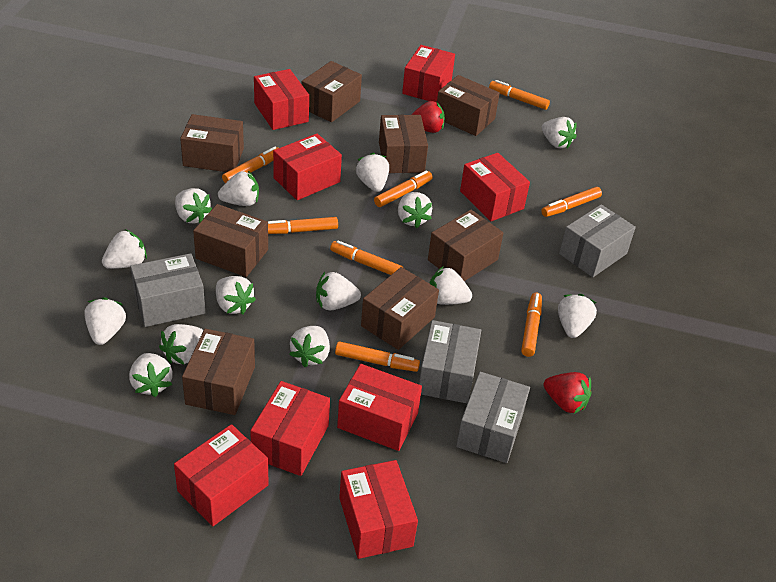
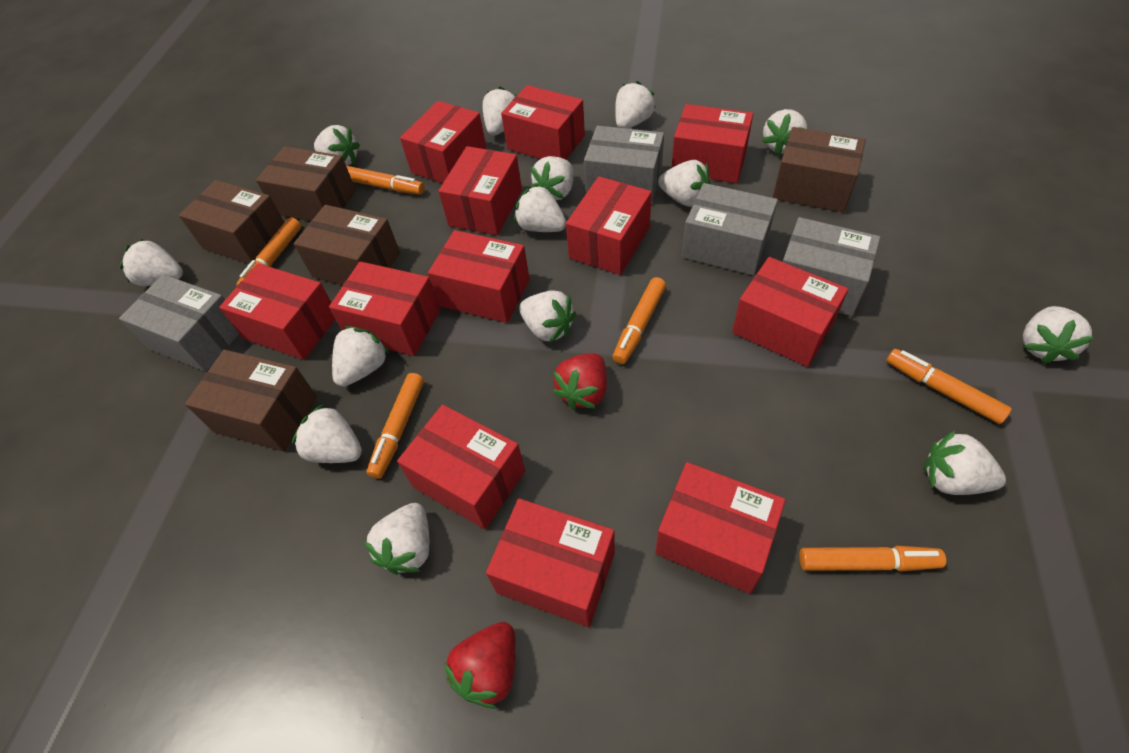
brown box: 8 -> 5
orange marker: 8 -> 6
red box: 8 -> 12

